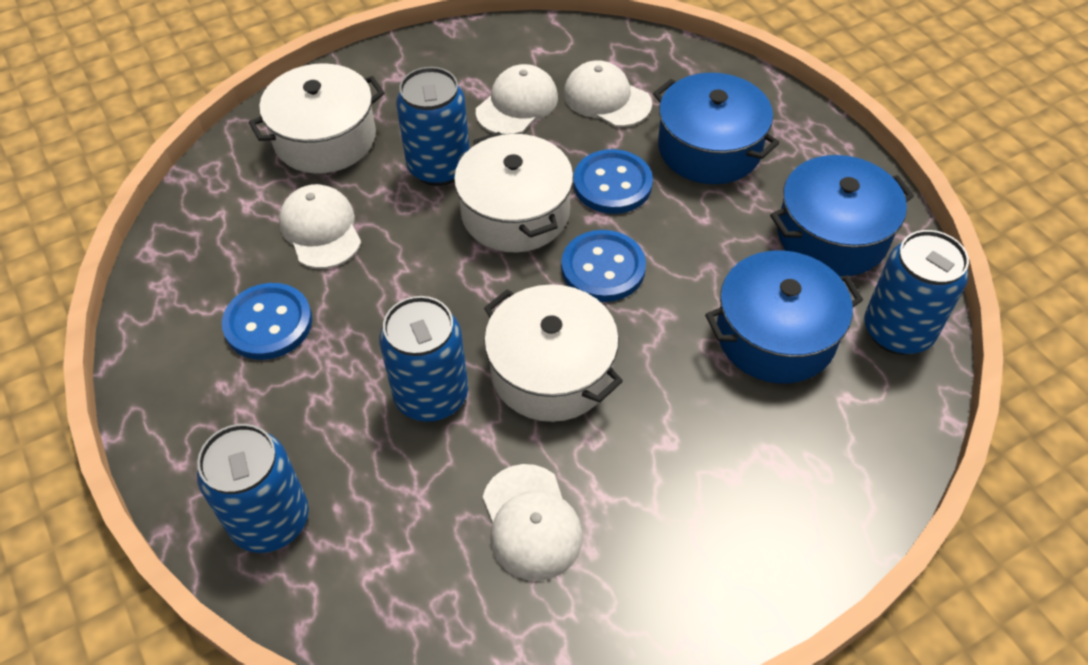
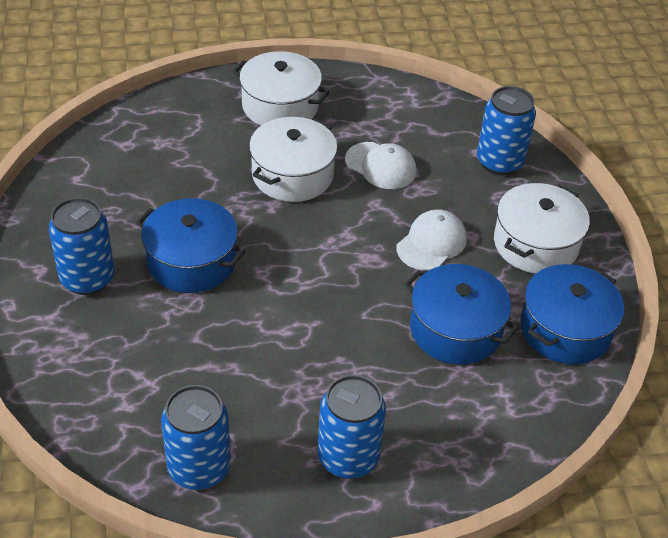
blue button: 3 -> 0
white cap: 4 -> 2

